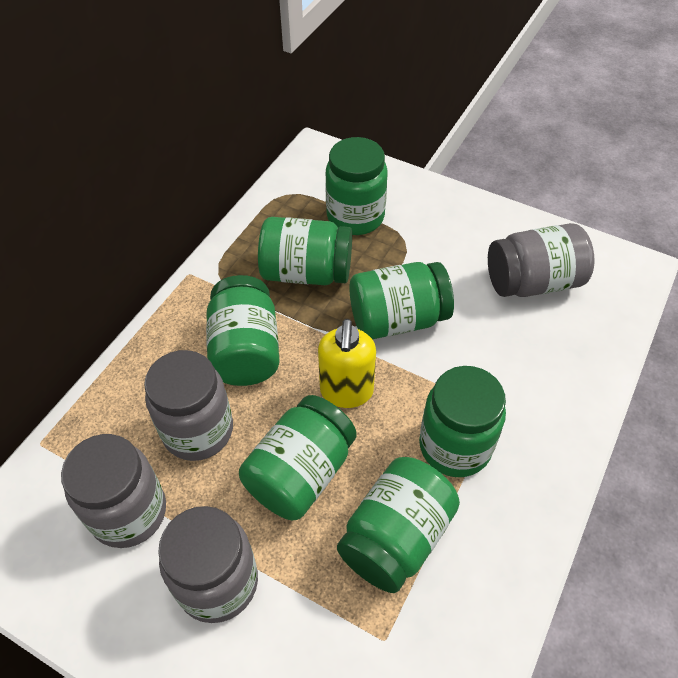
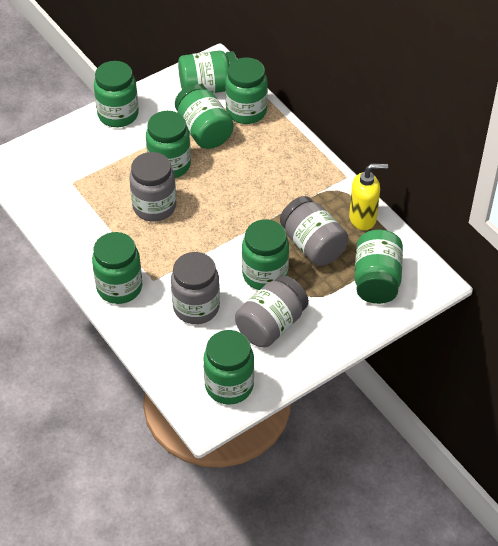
green jar: 7 -> 9

